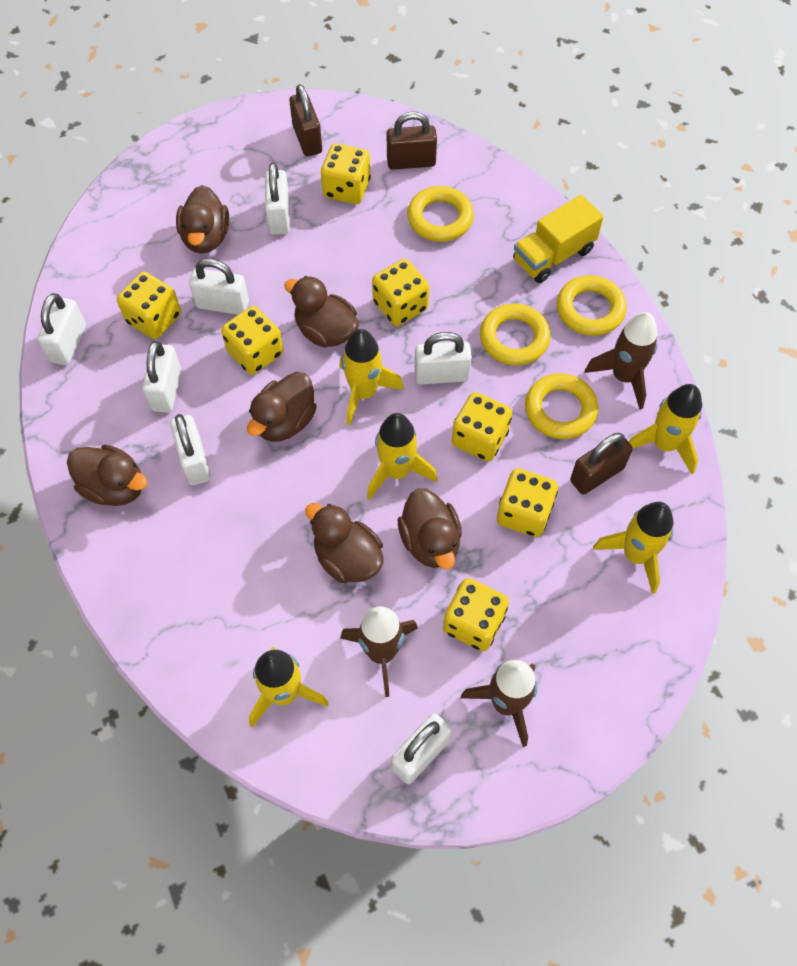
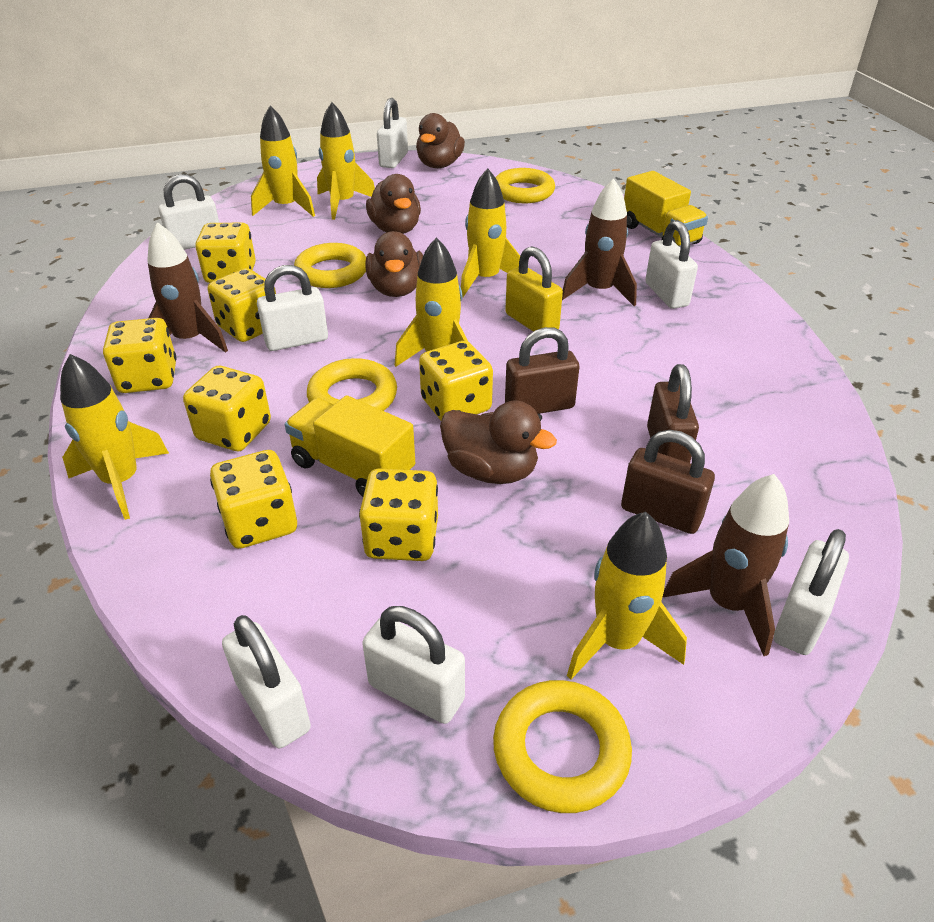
brown duck: 6 -> 4
yellow padlock: 0 -> 1
yellow rocket: 5 -> 6
yellow truck: 1 -> 2

